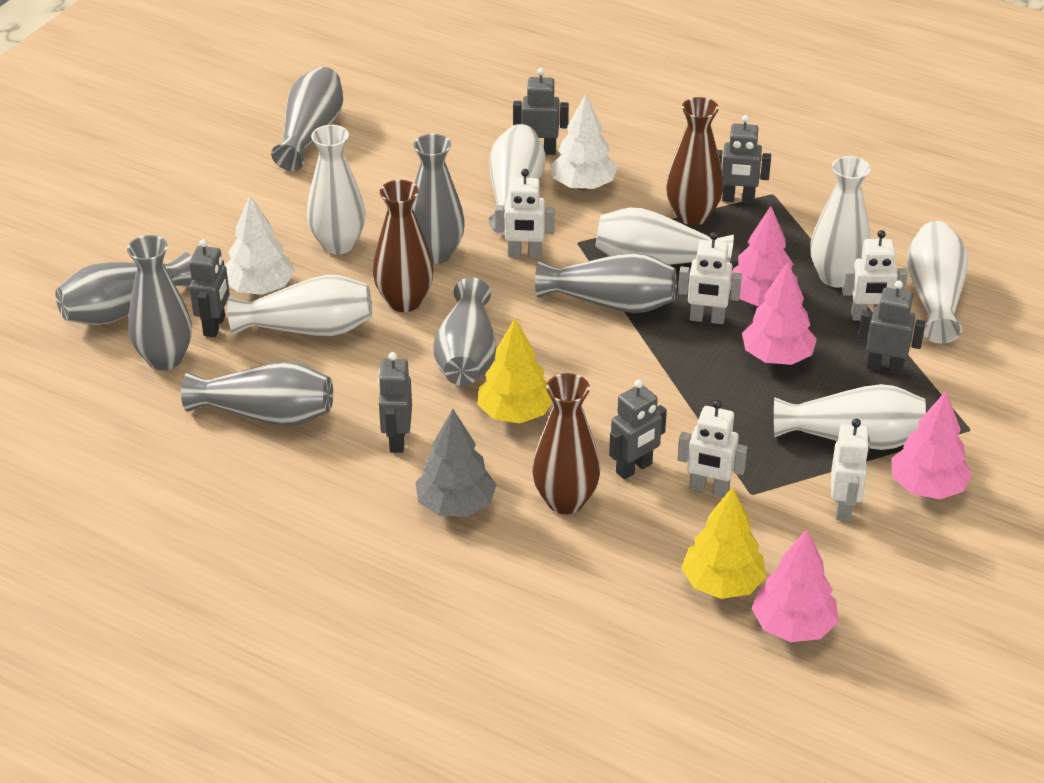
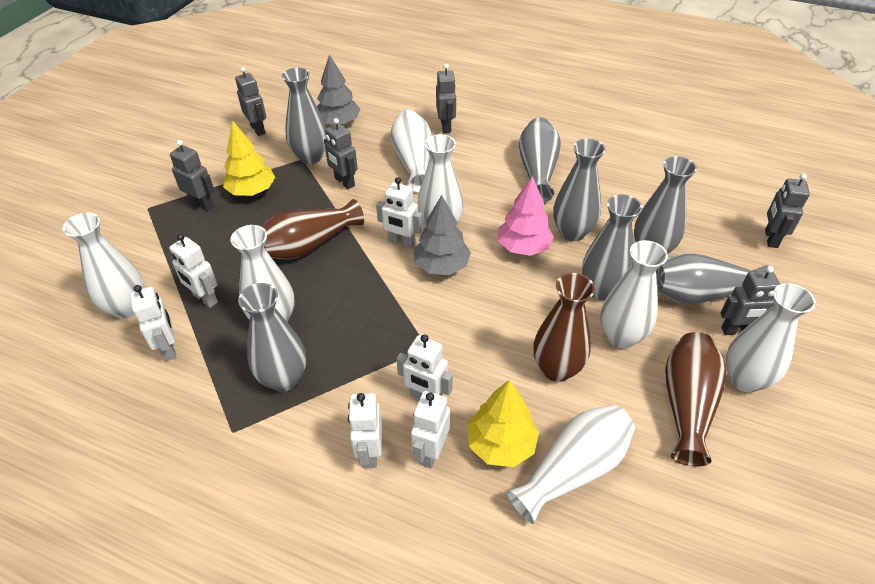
grey tree: 1 -> 2
pink tree: 4 -> 1
white robot: 5 -> 6
white tree: 2 -> 0

